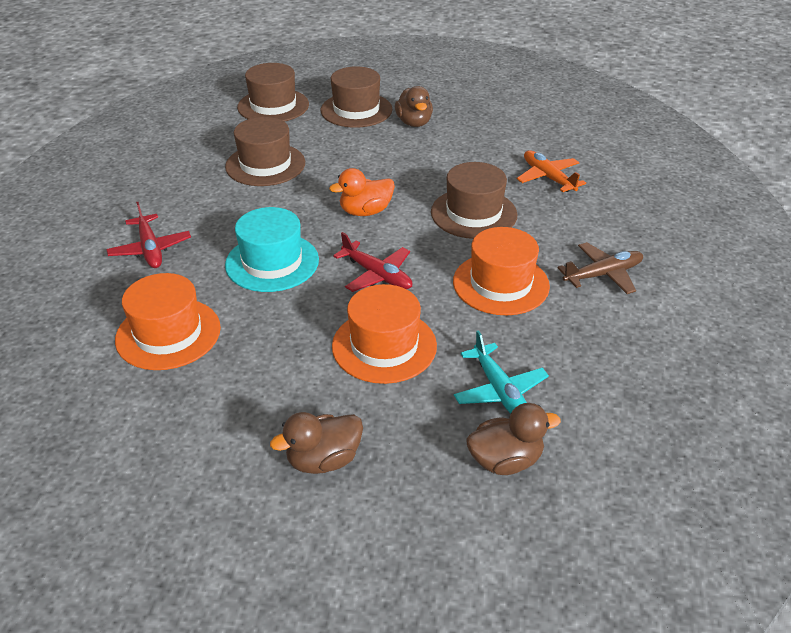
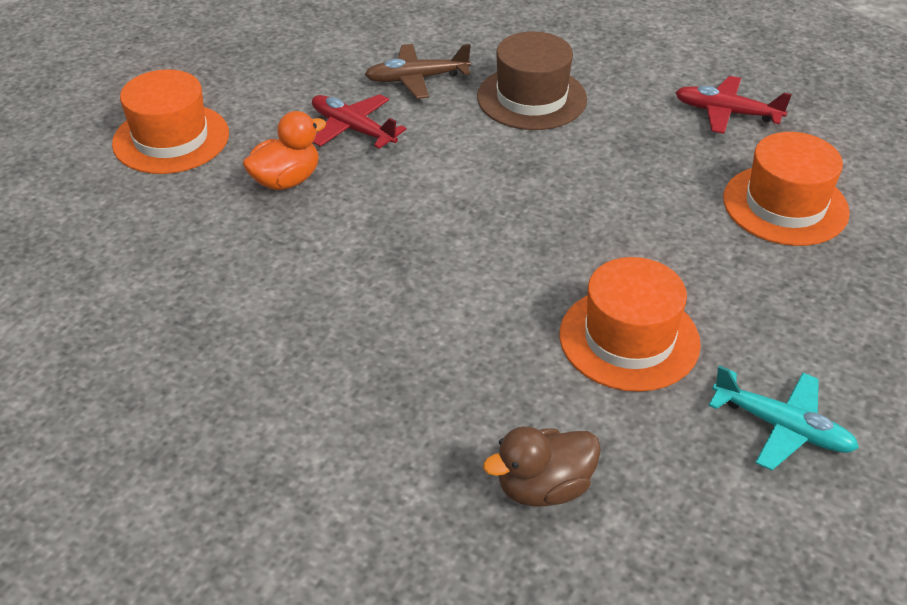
brown duck: 3 -> 1
brown hat: 4 -> 1
orange plane: 1 -> 0
turquoise hat: 1 -> 0

